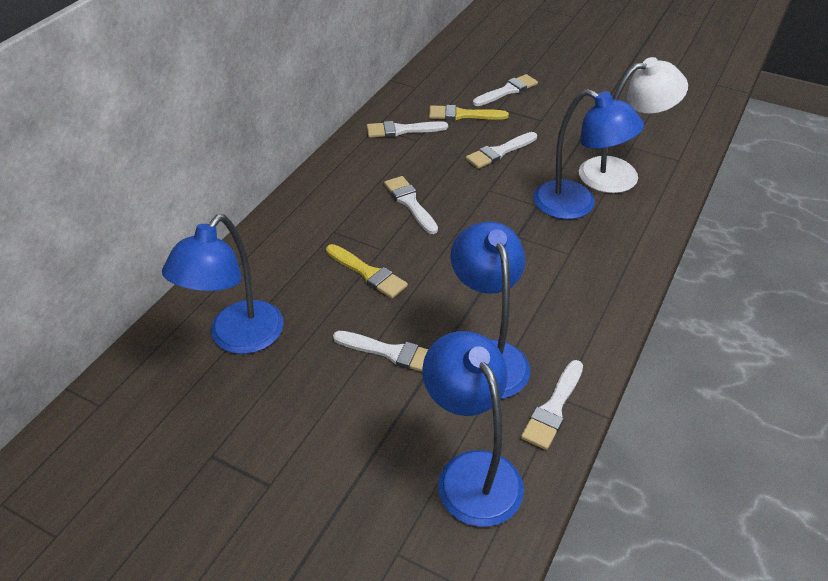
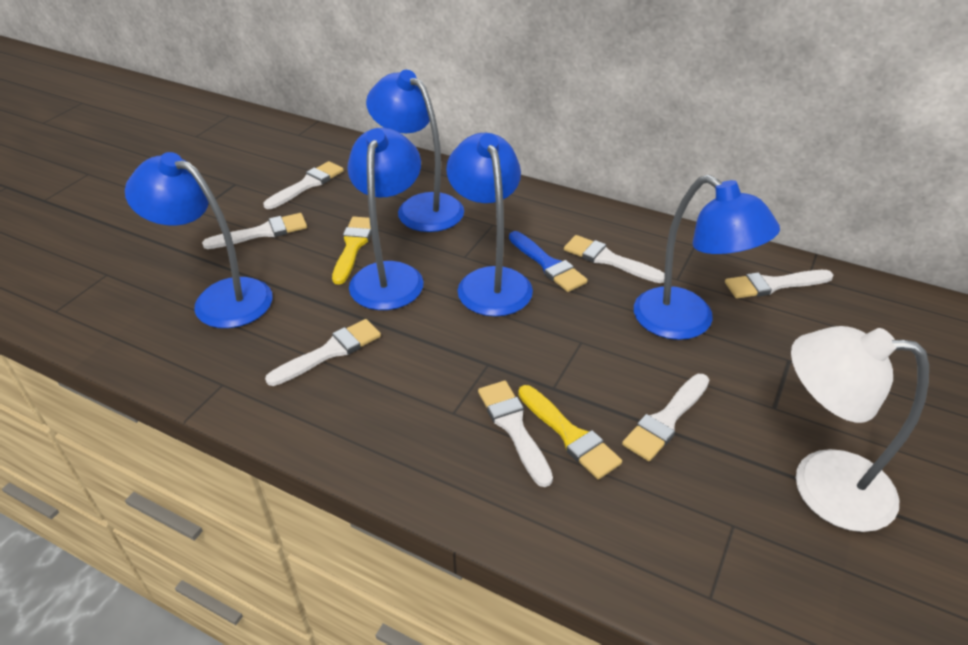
blue brush: 0 -> 1
blue lamp: 4 -> 5
white brush: 6 -> 7

